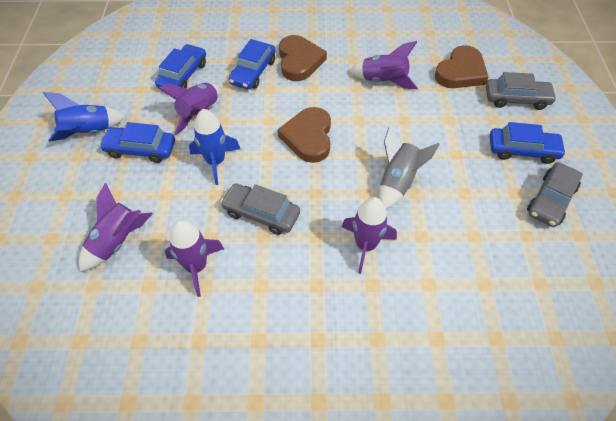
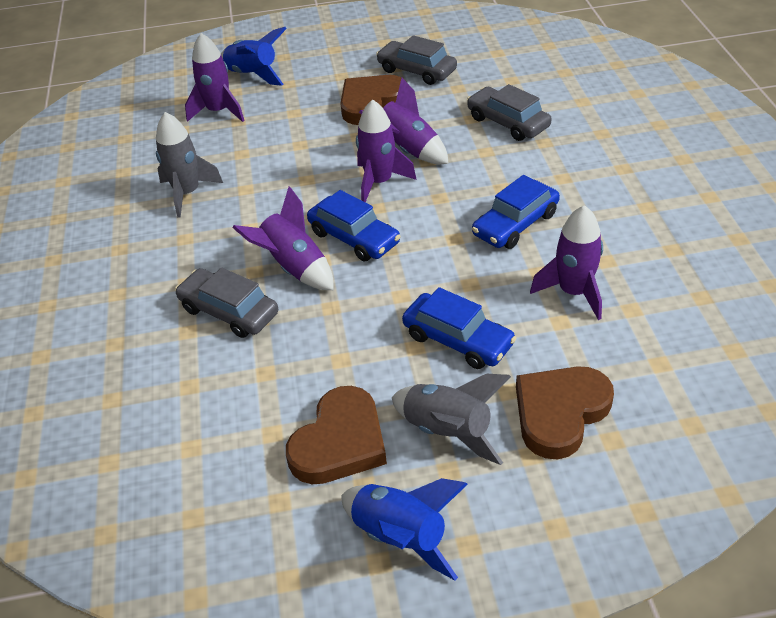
blue car: 4 -> 3
grey rocket: 1 -> 2

